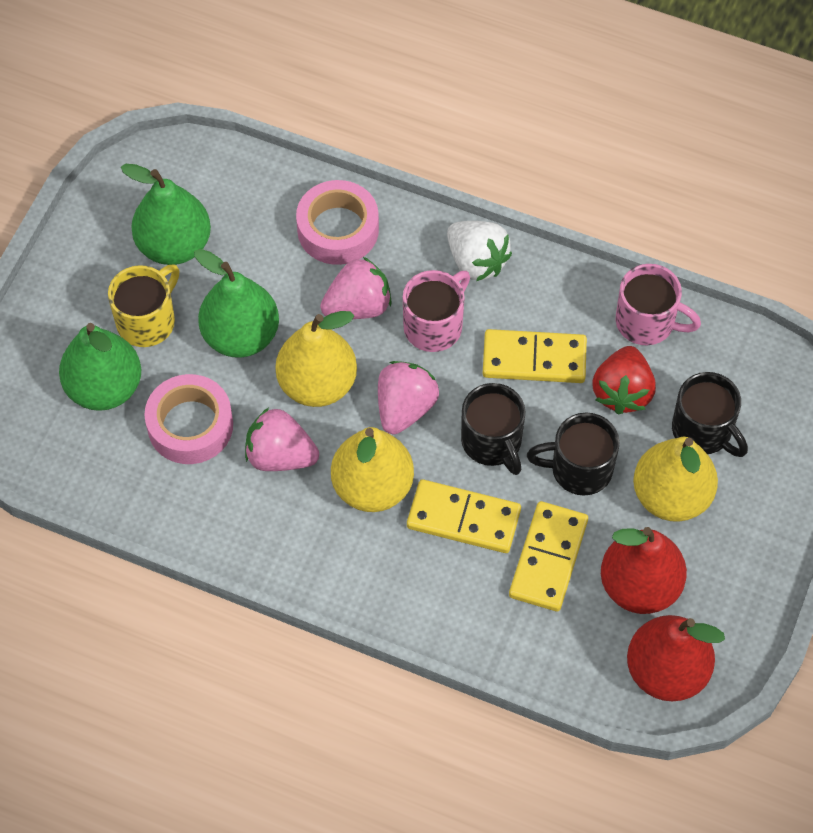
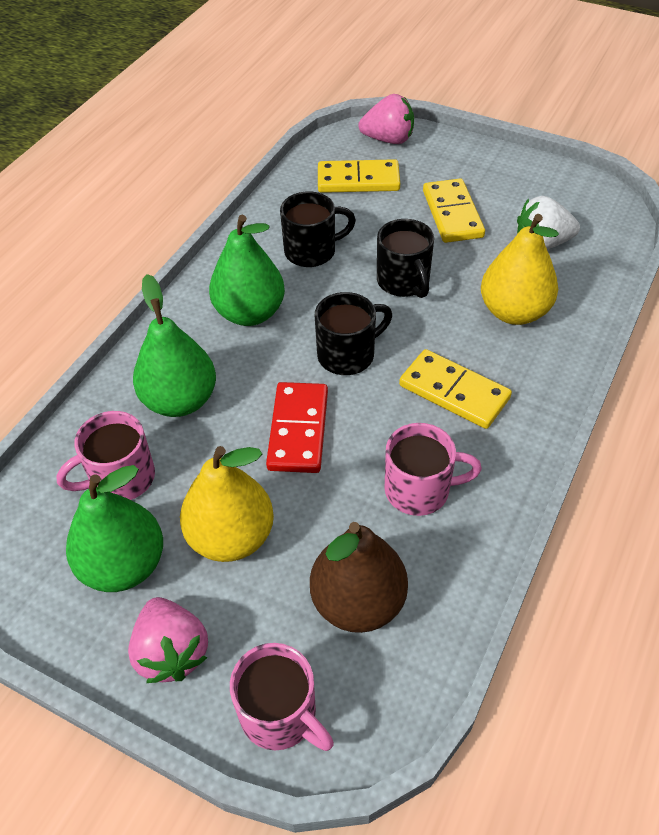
brown pear: 0 -> 1
pink mug: 2 -> 3
pink strawberry: 3 -> 2
pink tape: 2 -> 0
red domino: 0 -> 1
red pear: 2 -> 0
red strawberry: 1 -> 0
yellow mug: 1 -> 0
yellow pear: 3 -> 2

